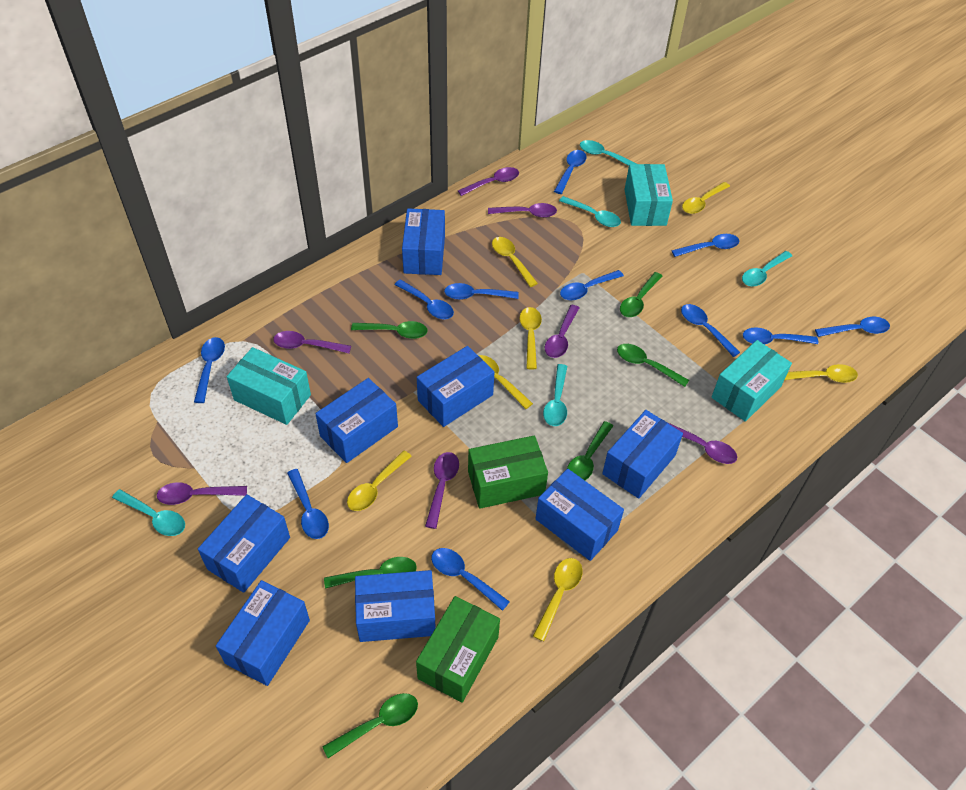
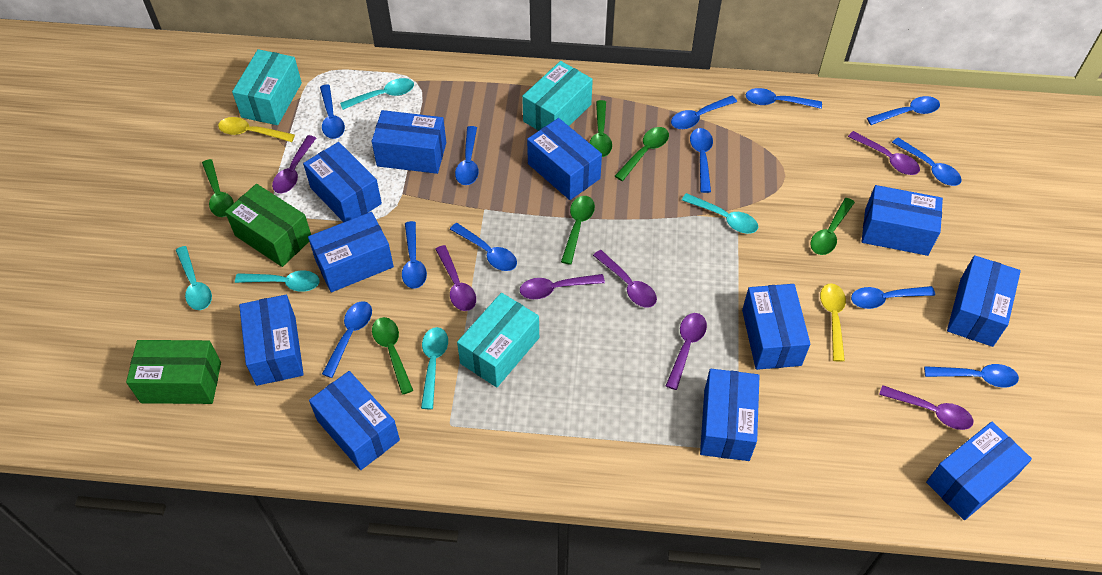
blue box: 8 -> 11
blue spoon: 11 -> 12
yellow spoon: 7 -> 2

